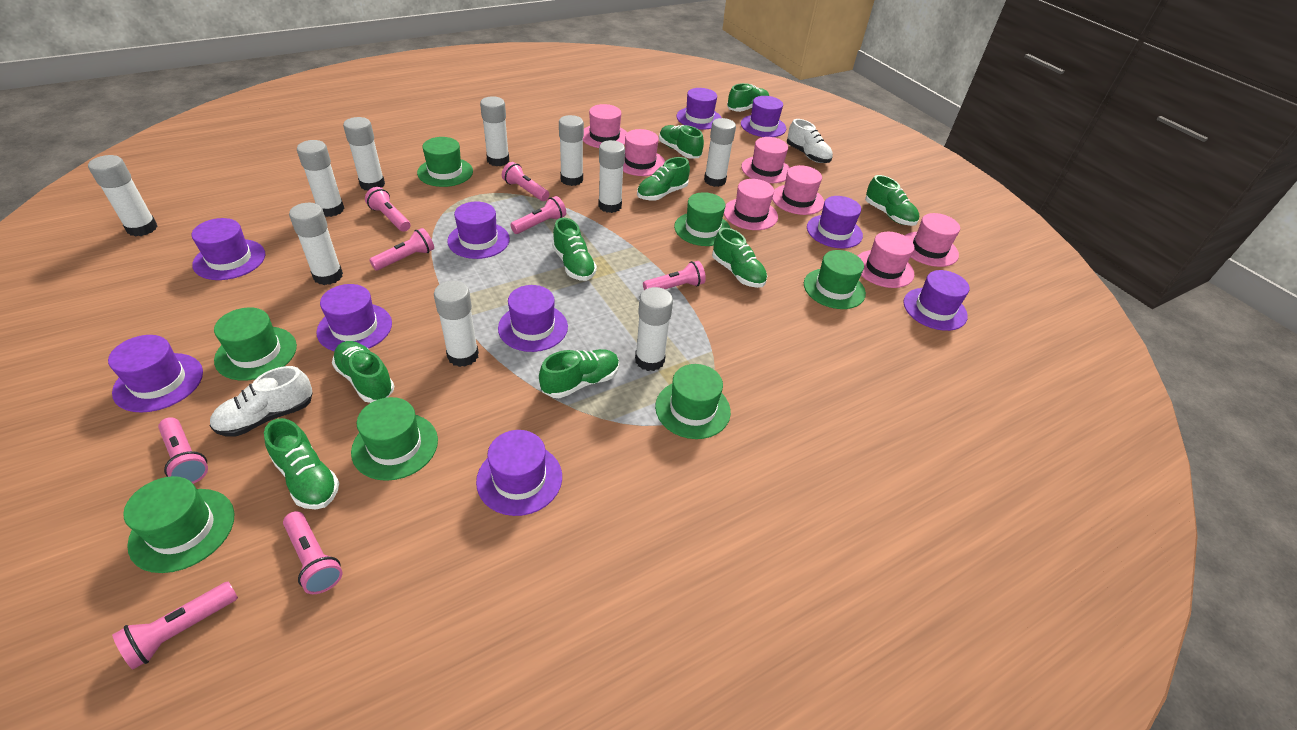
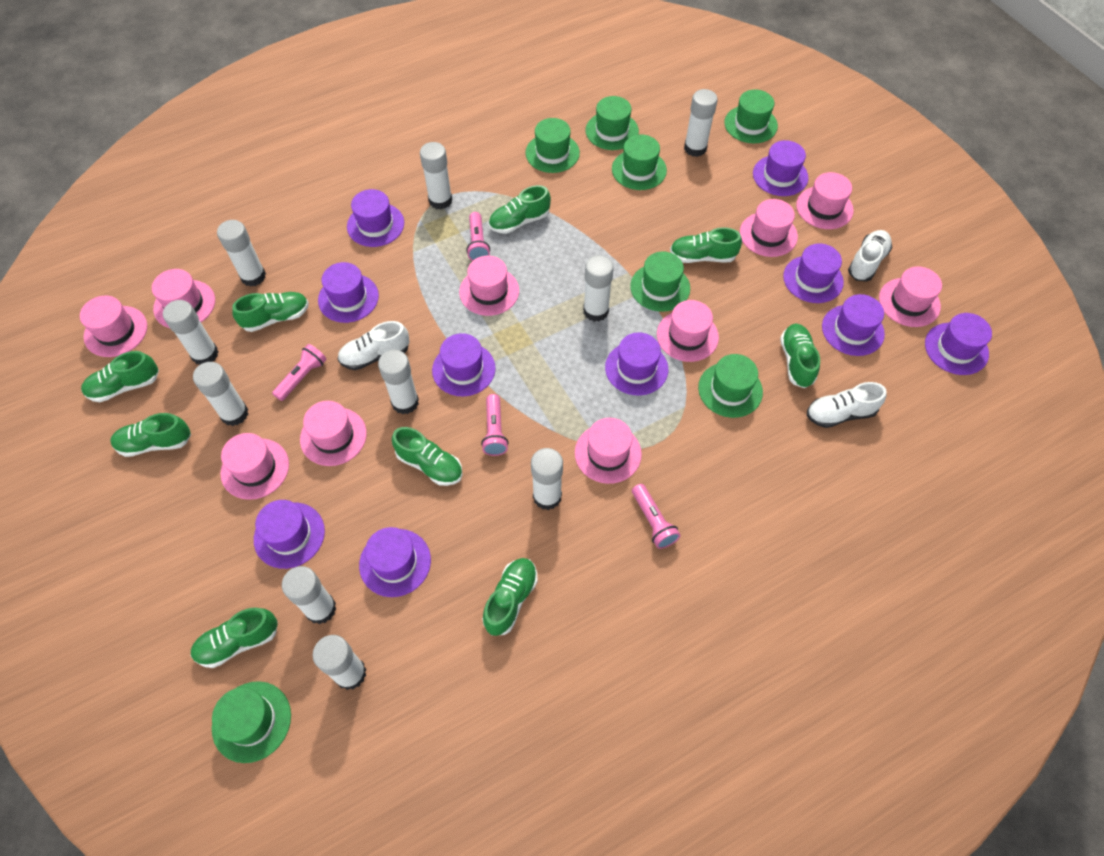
pink flashlight: 8 -> 4
pink hat: 7 -> 10
white shoe: 2 -> 3

